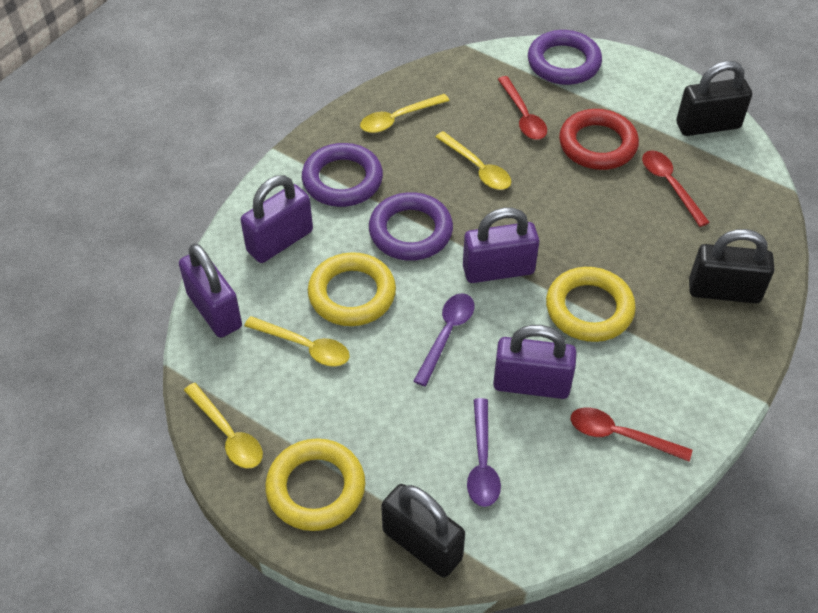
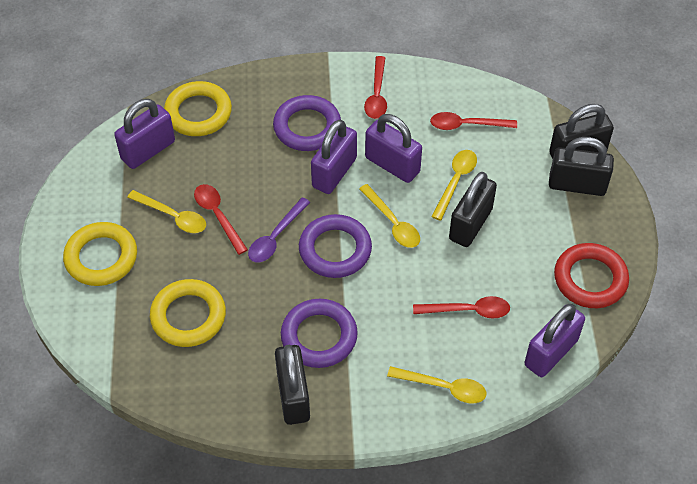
black padlock: 3 -> 4
purple spoon: 2 -> 1
red spoon: 3 -> 4

